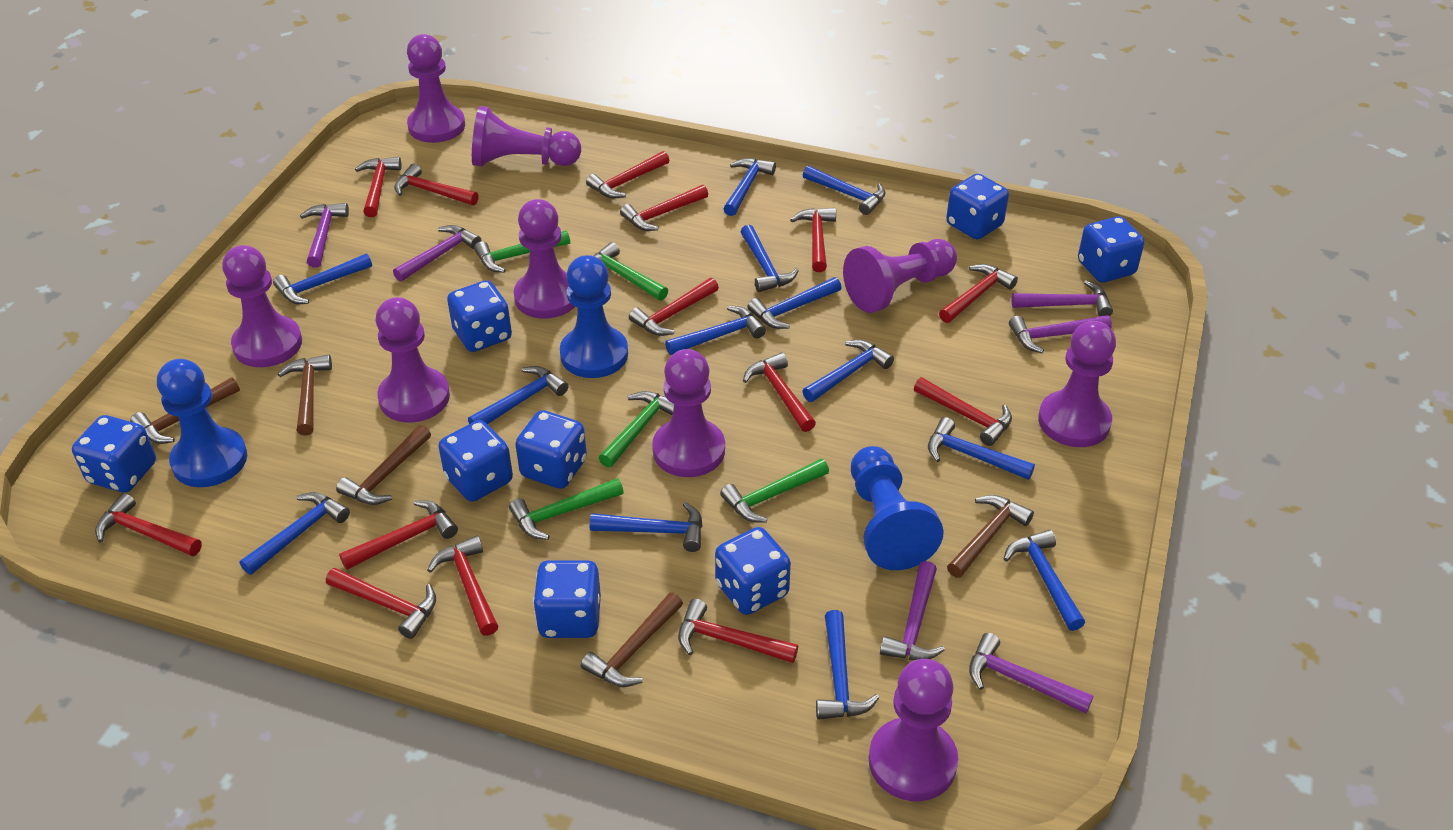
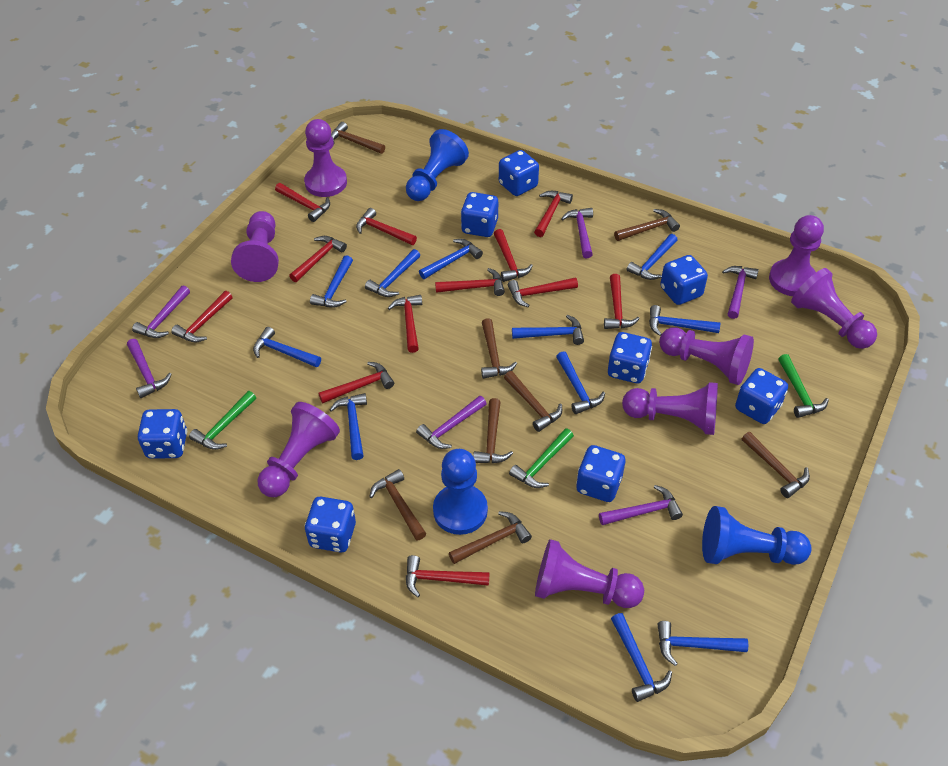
blue hammer: 13 -> 11
brown hammer: 5 -> 8
green hammer: 5 -> 3
purple pawn: 9 -> 8
red hammer: 14 -> 12

